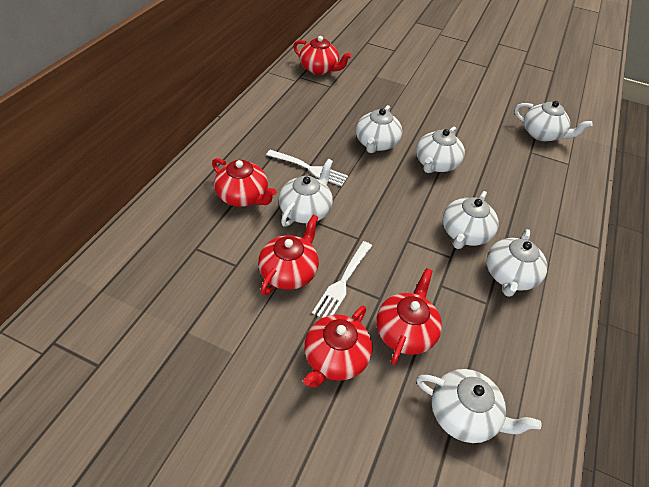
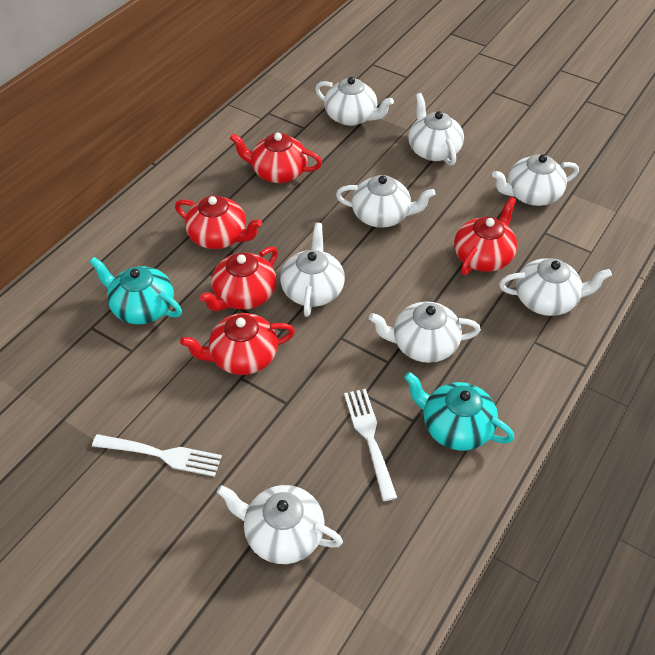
turquoise teapot: 0 -> 2
white teapot: 7 -> 8

